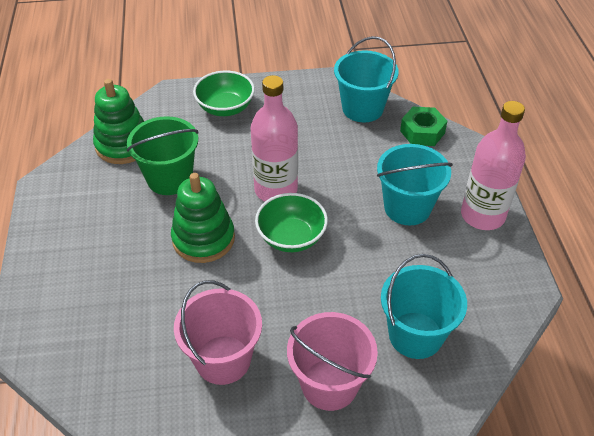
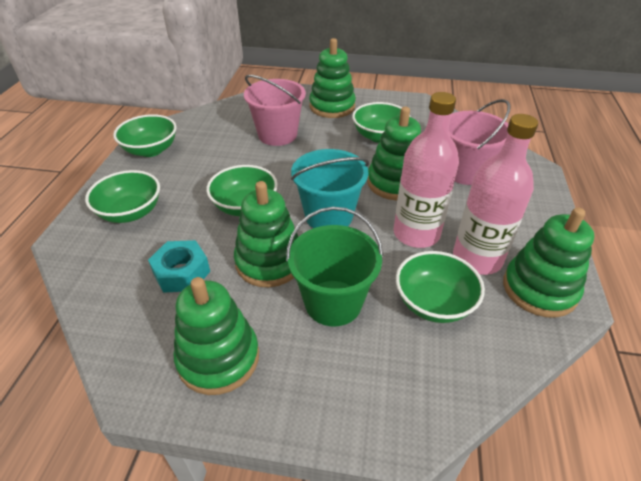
green bowl: 2 -> 5
green nut: 1 -> 0
green stacking toy: 2 -> 5
turquoise bucket: 3 -> 1
turquoise nut: 0 -> 1

